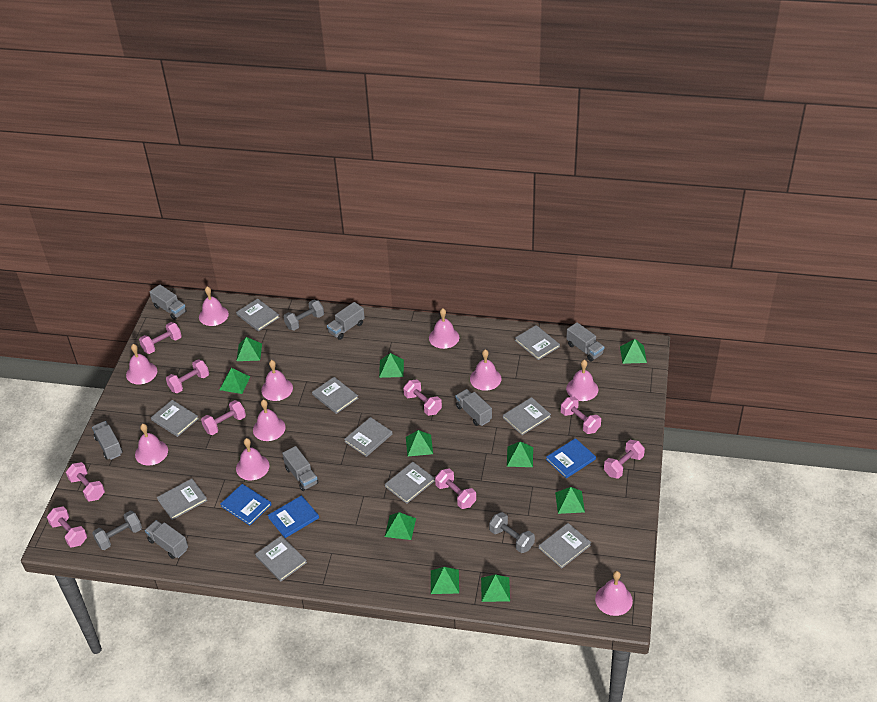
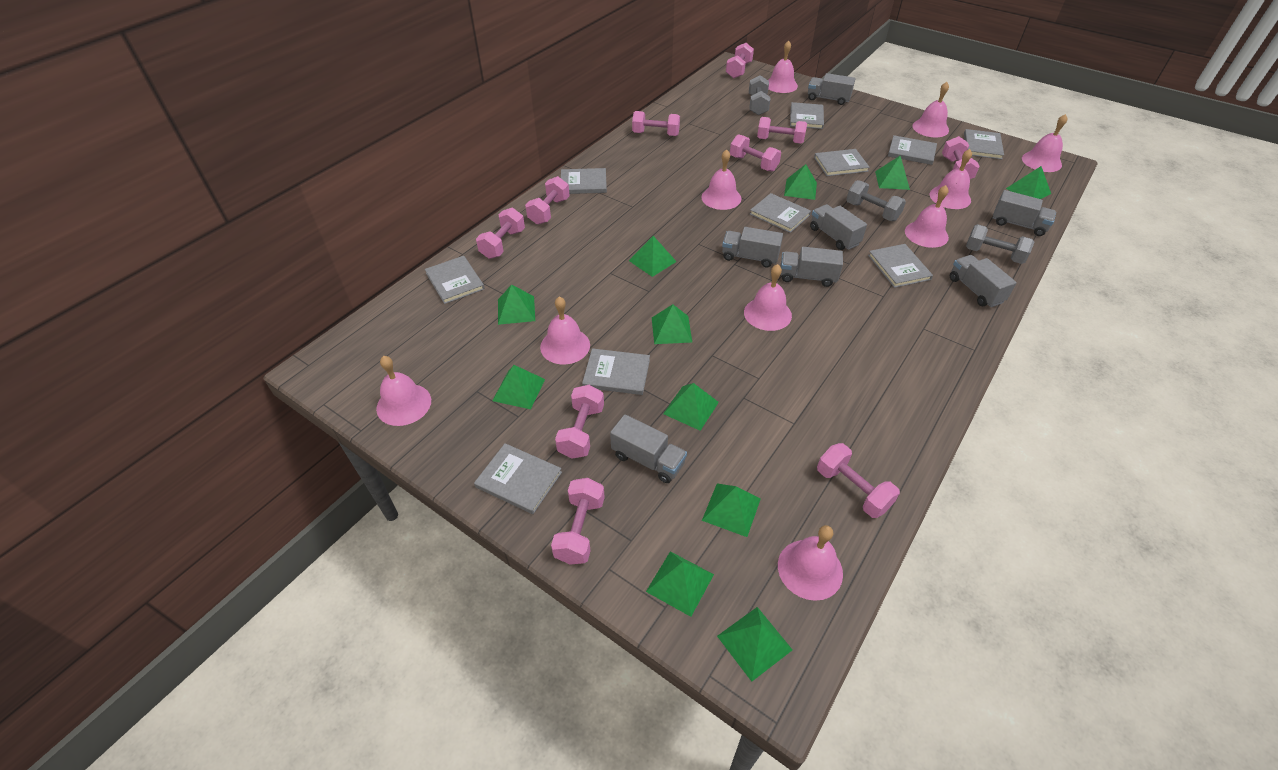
blue book: 3 -> 0
green pyramid: 10 -> 11
pink dumbbell: 9 -> 10

